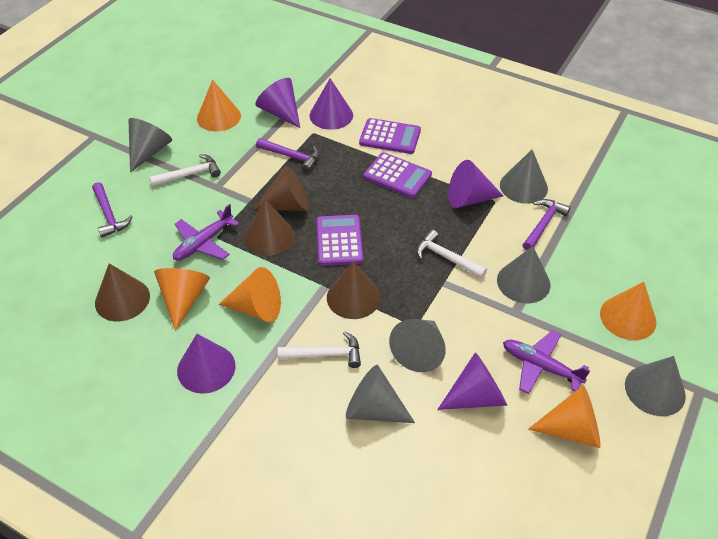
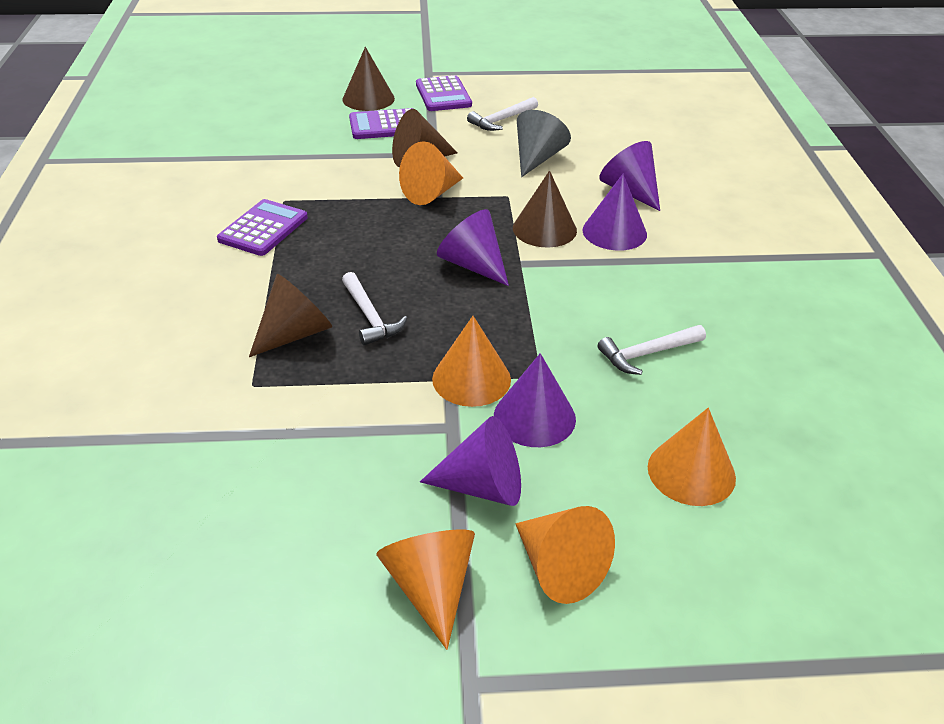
grey cone: 6 -> 1
purple hammer: 3 -> 0
purple plane: 2 -> 0

